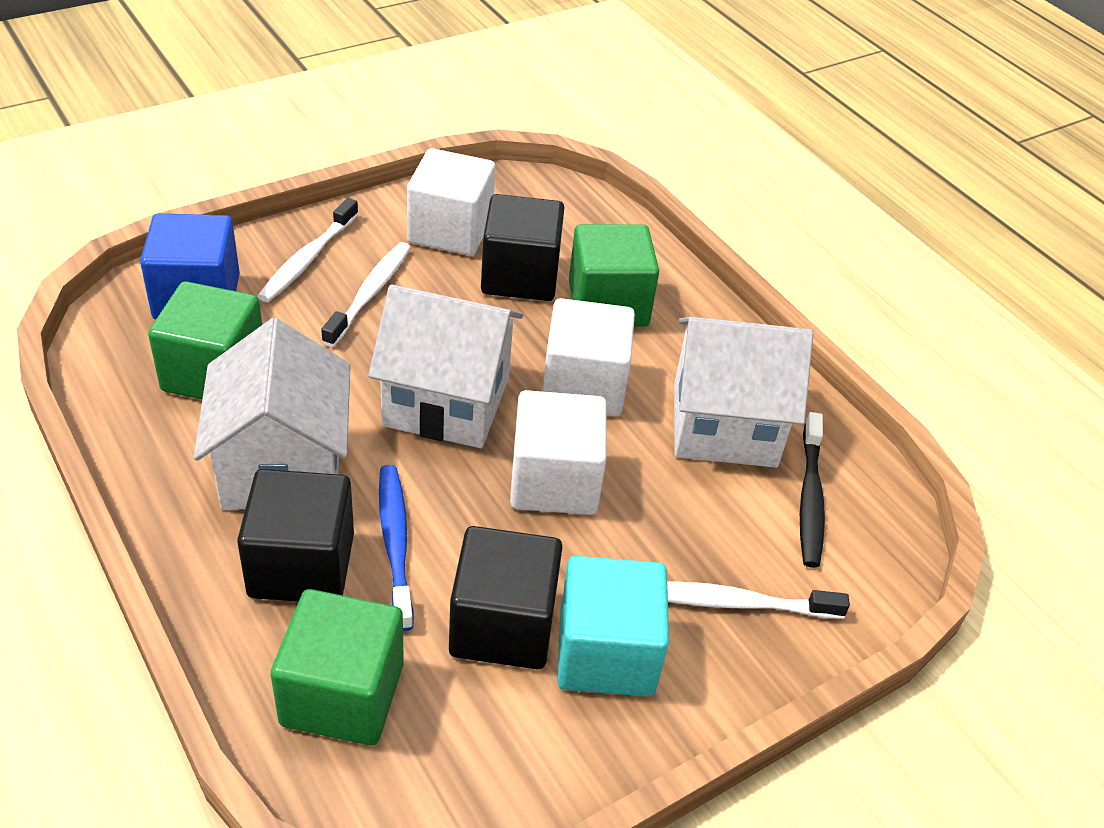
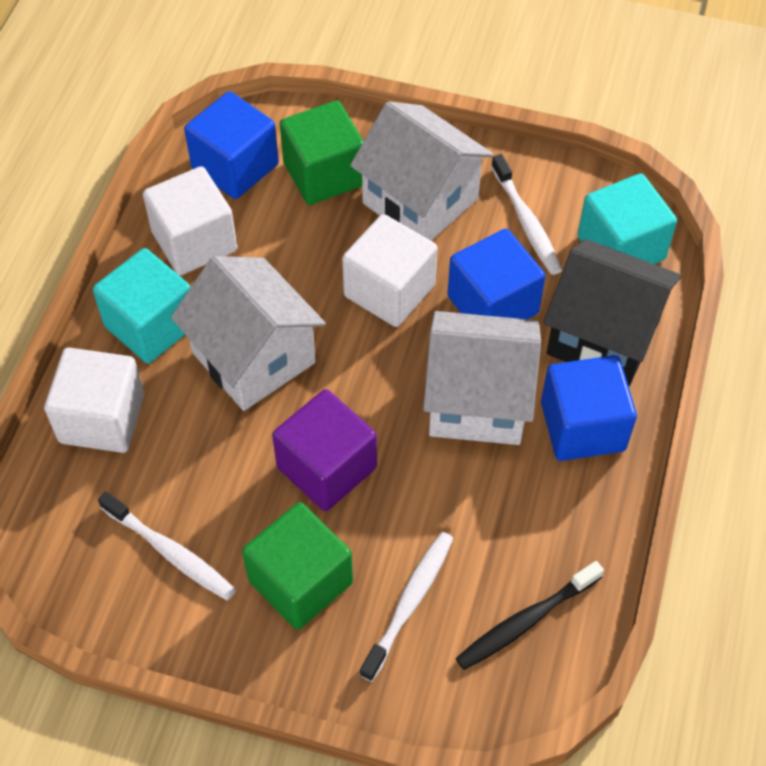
black cube: 3 -> 0
black house: 0 -> 1
blue cube: 1 -> 3
blue toothbrush: 1 -> 0
green cube: 3 -> 2
purple cube: 0 -> 1
turquoise cube: 1 -> 2

